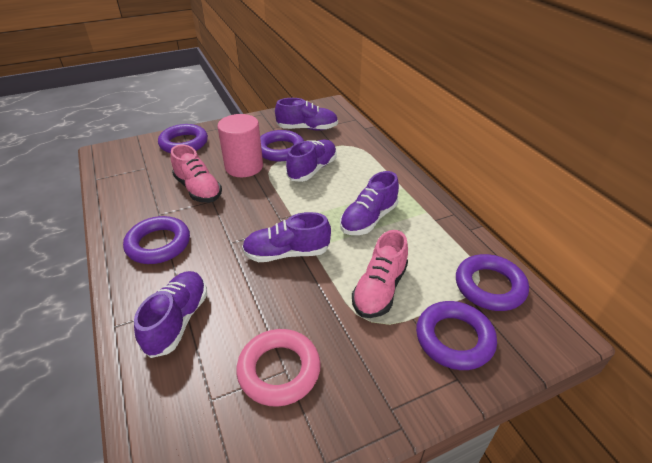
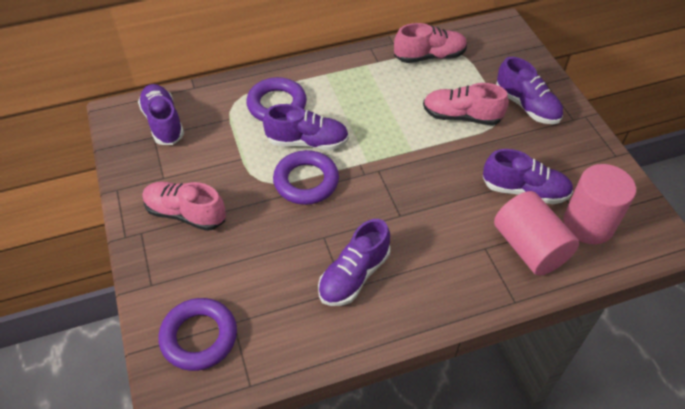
pink cylinder: 1 -> 2
pink ring: 1 -> 0
pink shoe: 2 -> 3
purple ring: 5 -> 3

